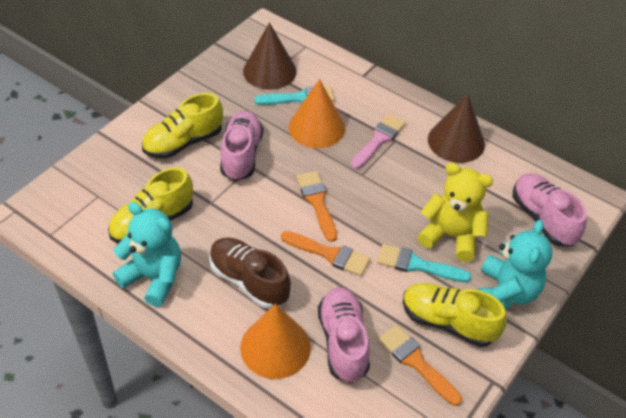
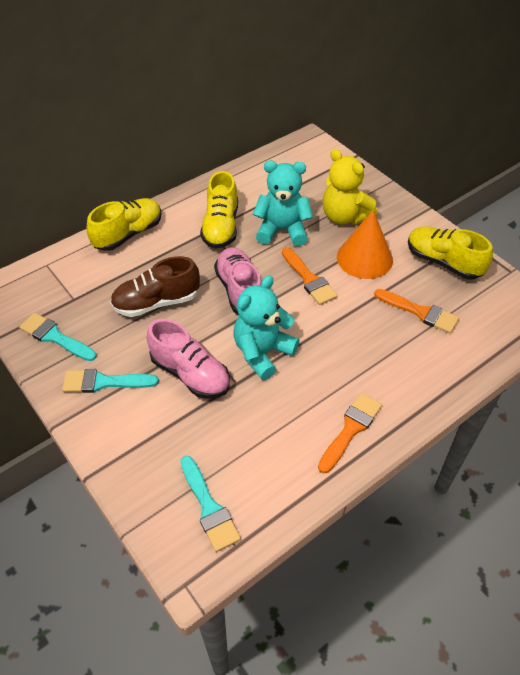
brown cone: 2 -> 0
orange cone: 2 -> 1
pink brush: 1 -> 0
pink shoe: 3 -> 2
turquoise brush: 2 -> 3

